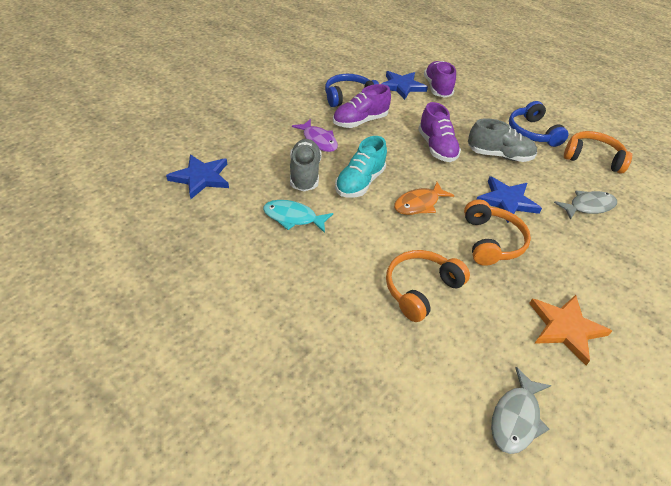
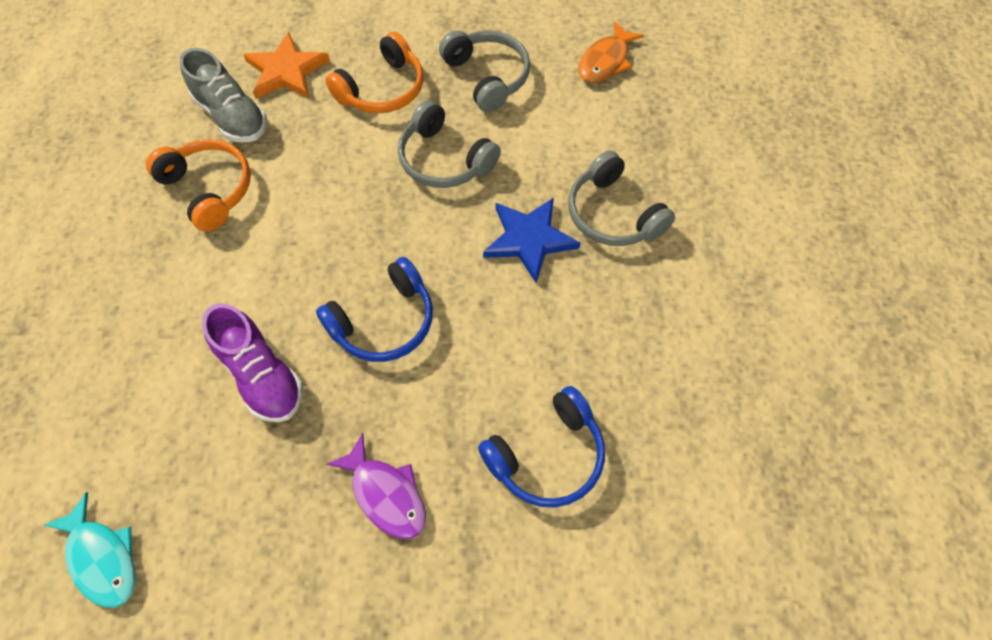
blue star: 3 -> 1
grey fish: 2 -> 0
grey headphones: 0 -> 3
grey shoe: 2 -> 1
orange headphones: 3 -> 2
purple shoe: 3 -> 1
turquoise shoe: 1 -> 0

